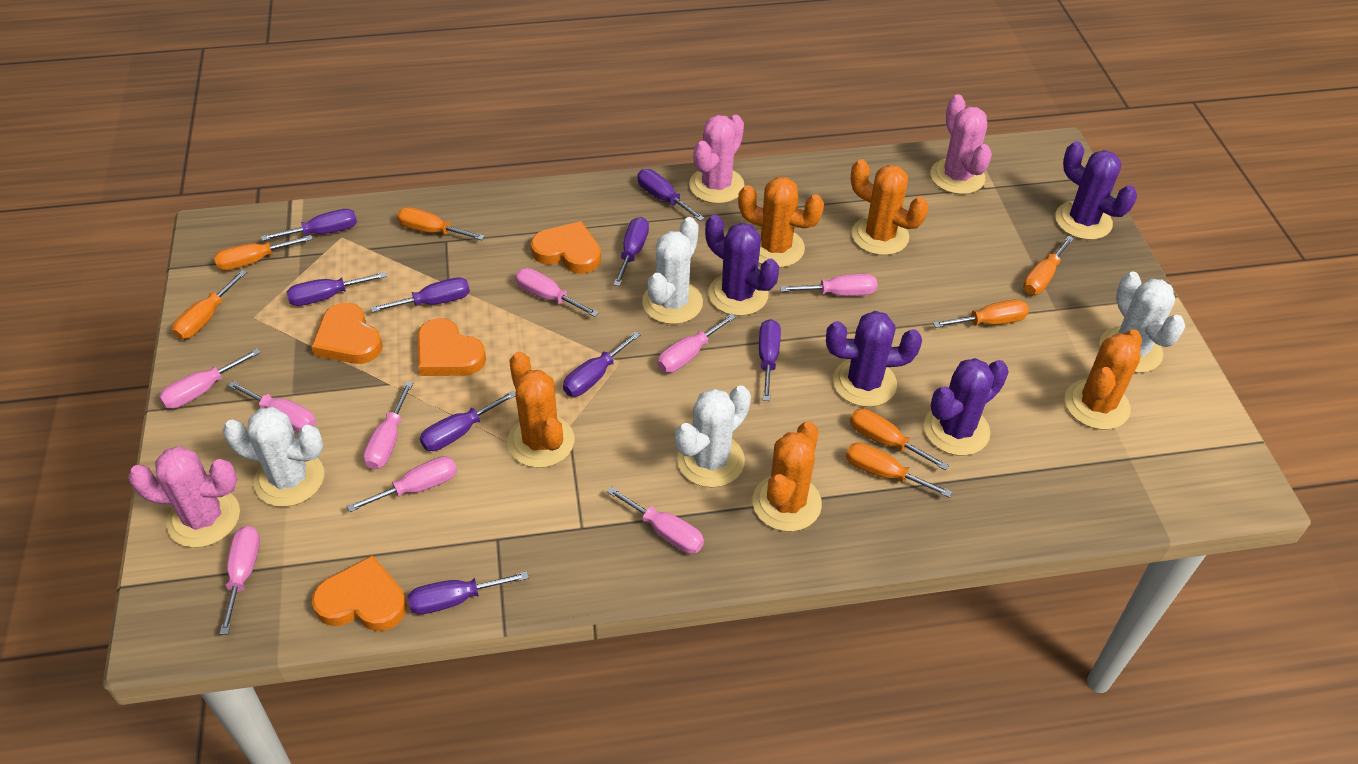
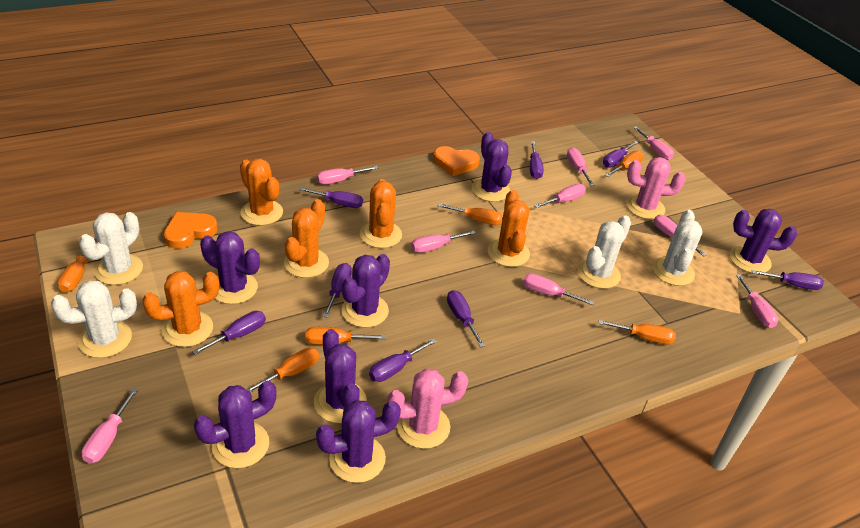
orange heart: 4 -> 2
orange screwdriver: 7 -> 6
pink cactus: 3 -> 2
purple cactus: 4 -> 7
purple screwdriver: 9 -> 8

